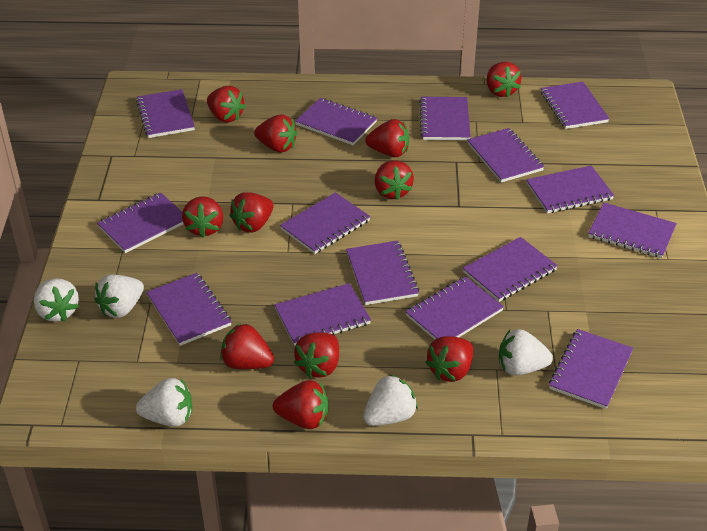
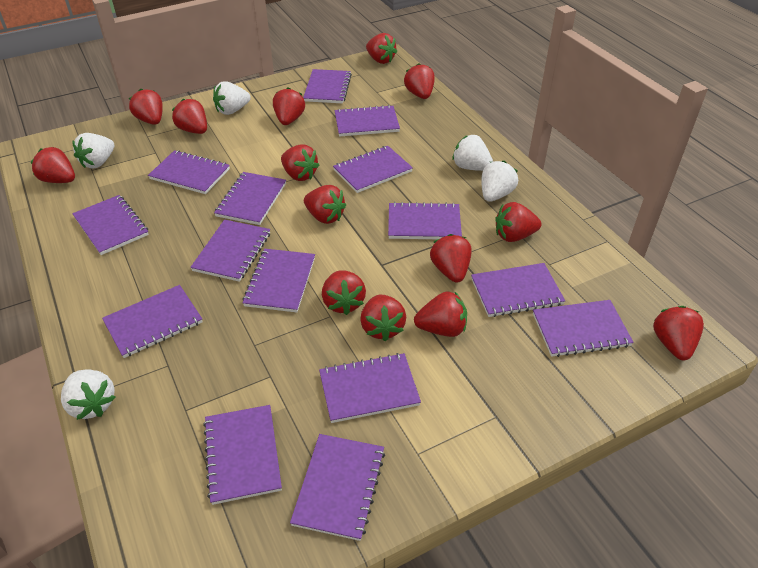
red strawberry: 11 -> 14

